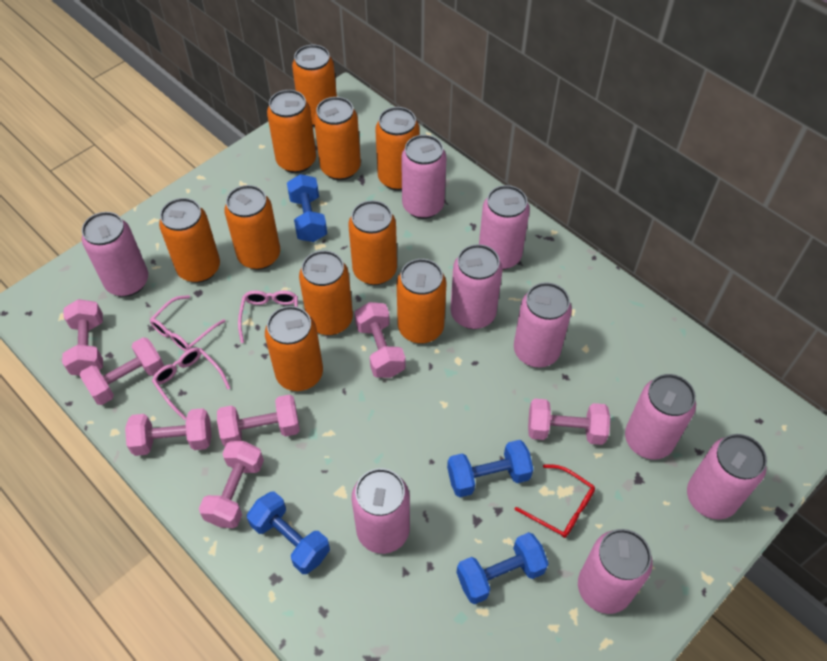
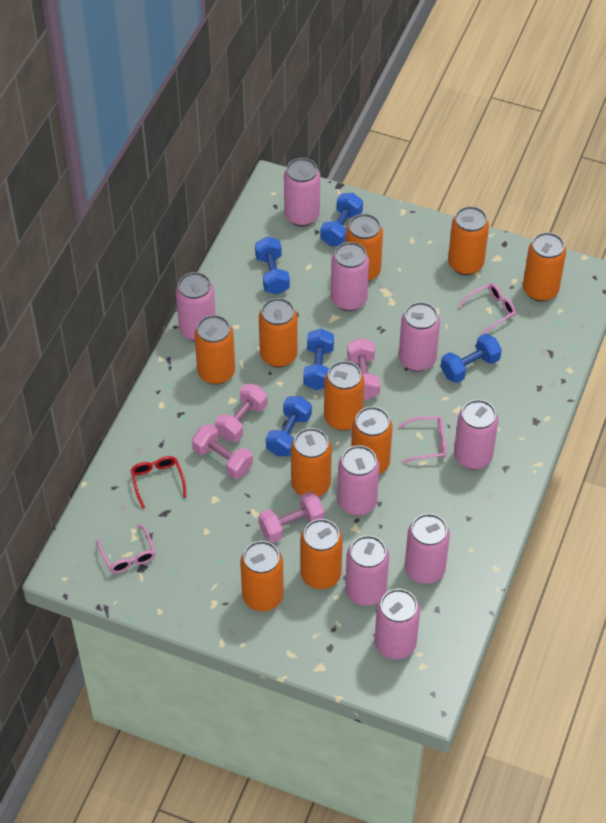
blue dumbbell: 4 -> 5
pink dumbbell: 7 -> 4

